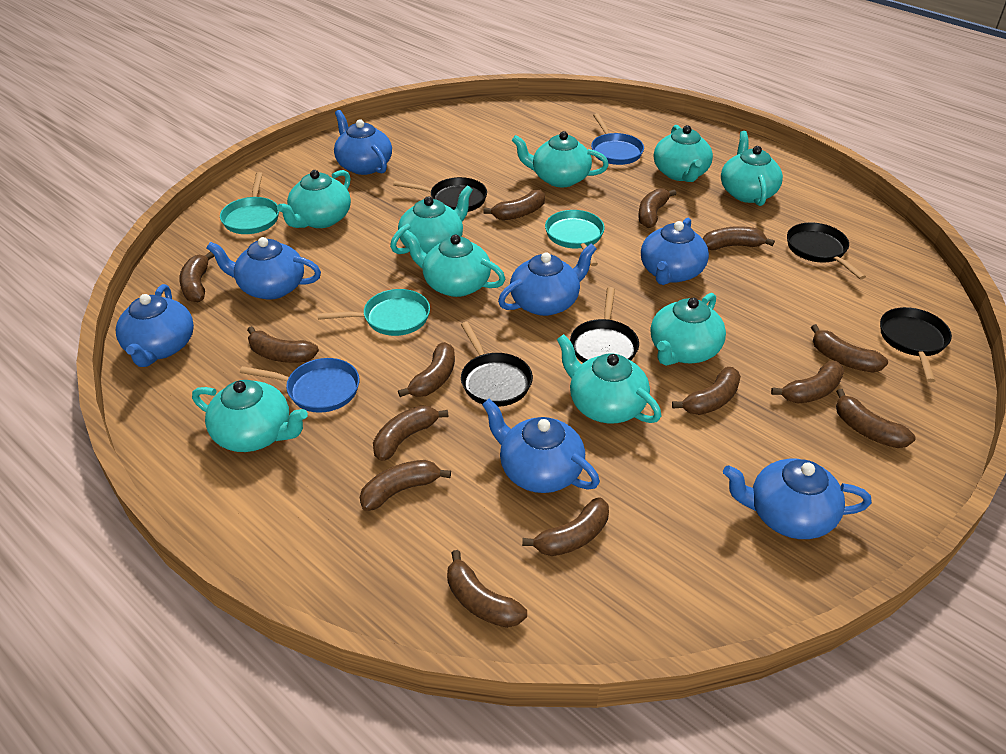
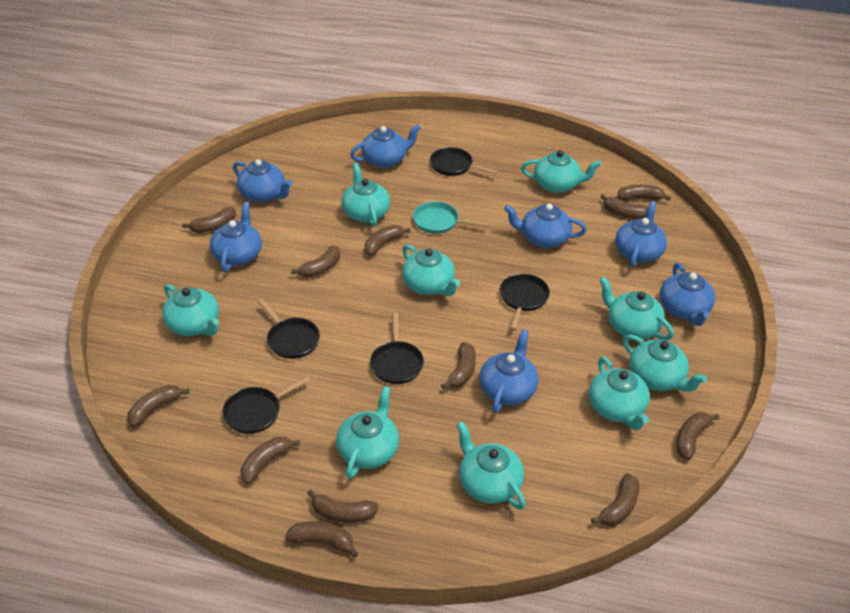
blue pan: 2 -> 0
brown banana: 14 -> 12
turquoise pan: 3 -> 1

